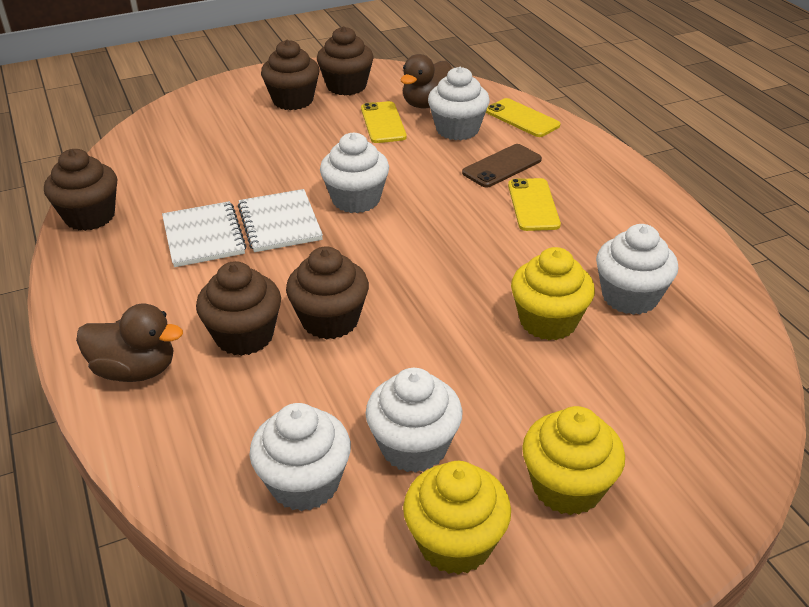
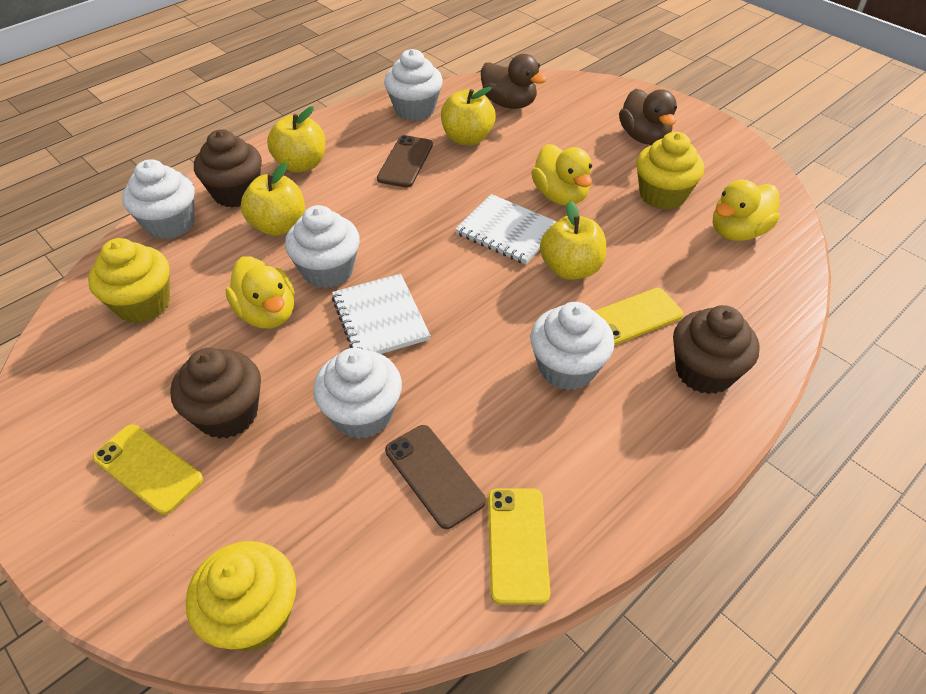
brown cupcake: 5 -> 3
brown phone: 1 -> 2
yellow apple: 0 -> 4
yellow duck: 0 -> 3

